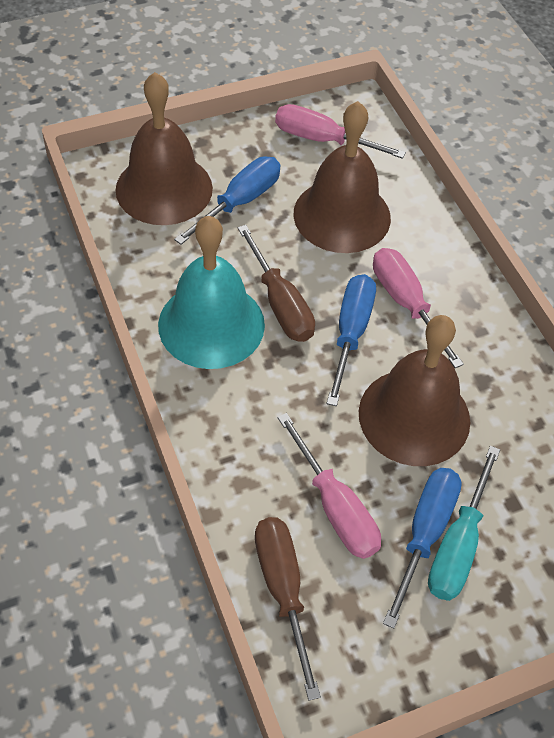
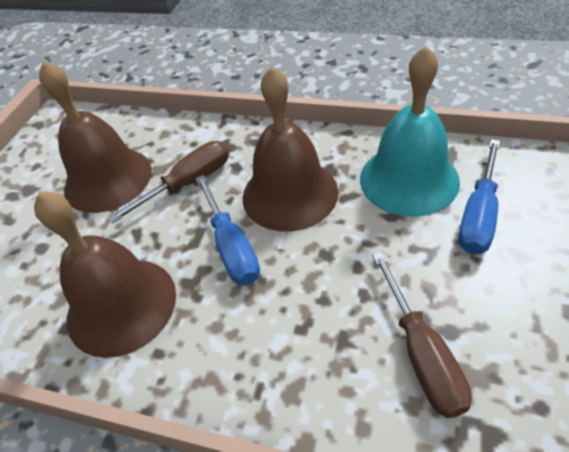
blue screwdriver: 3 -> 2
pink screwdriver: 3 -> 0
turquoise screwdriver: 1 -> 0

